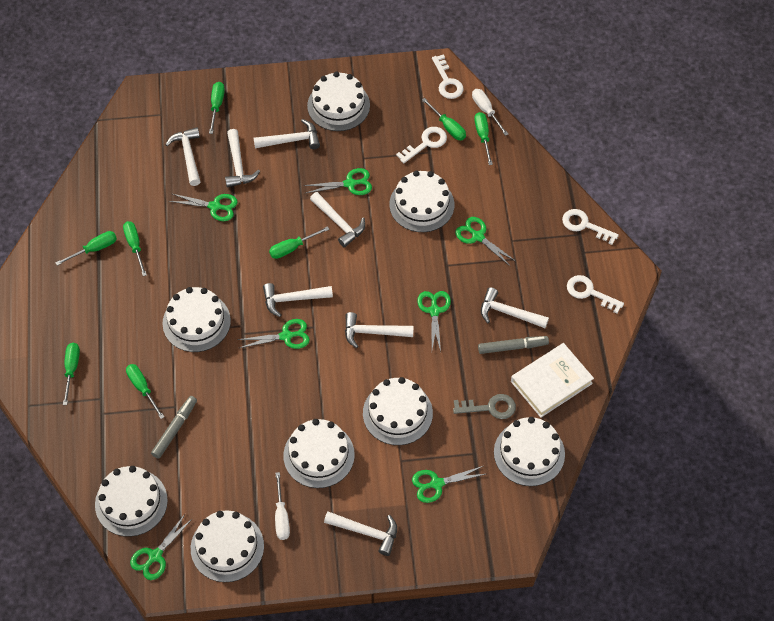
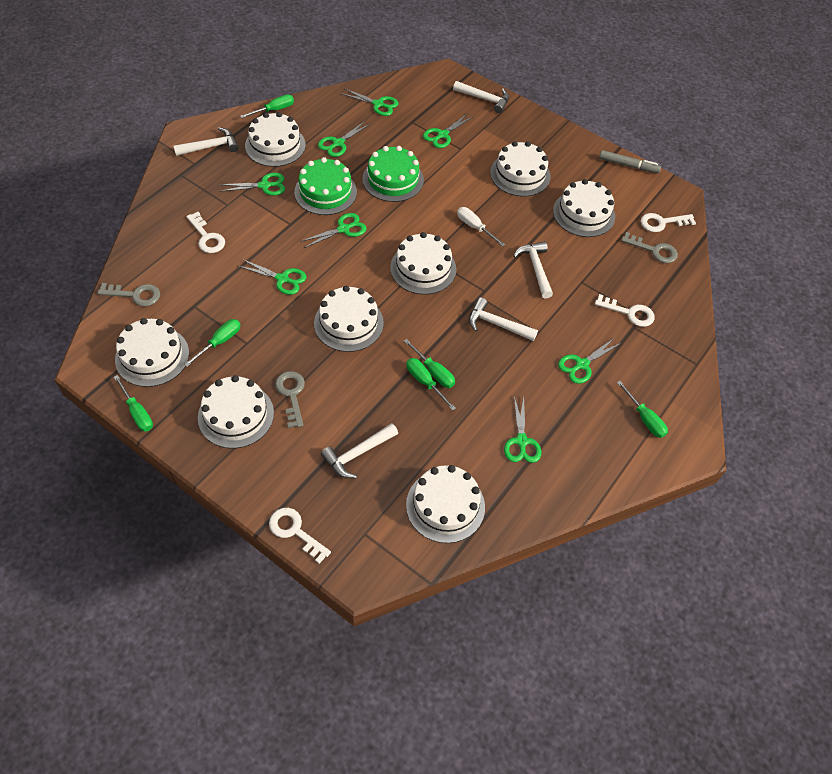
green cake: 0 -> 2
green scissors: 7 -> 8
green screwdriver: 8 -> 6
grey key: 1 -> 3
grey marker: 2 -> 1
white book: 1 -> 0
white hammer: 8 -> 5
white screwdriver: 2 -> 1

